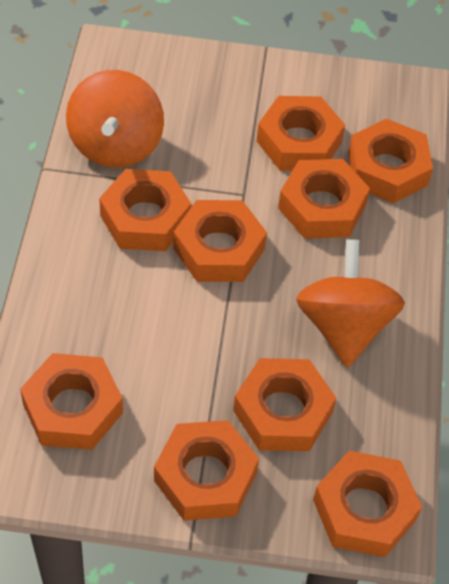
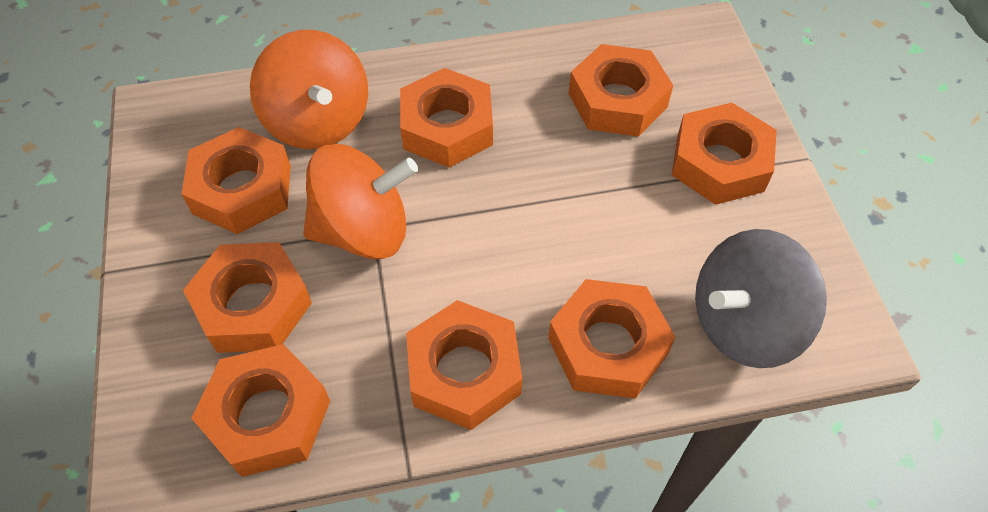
grey spinning top: 0 -> 1
orange nut: 9 -> 8

